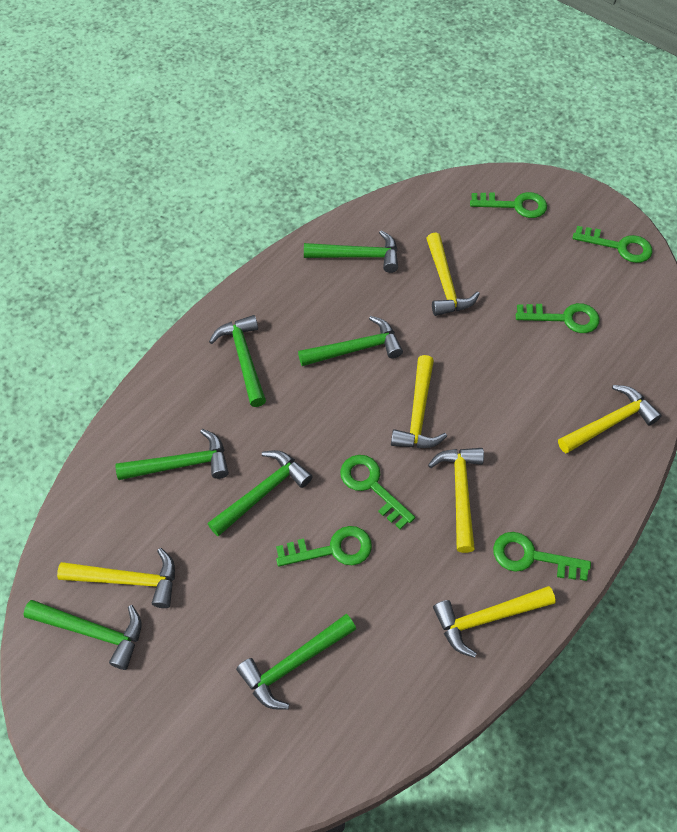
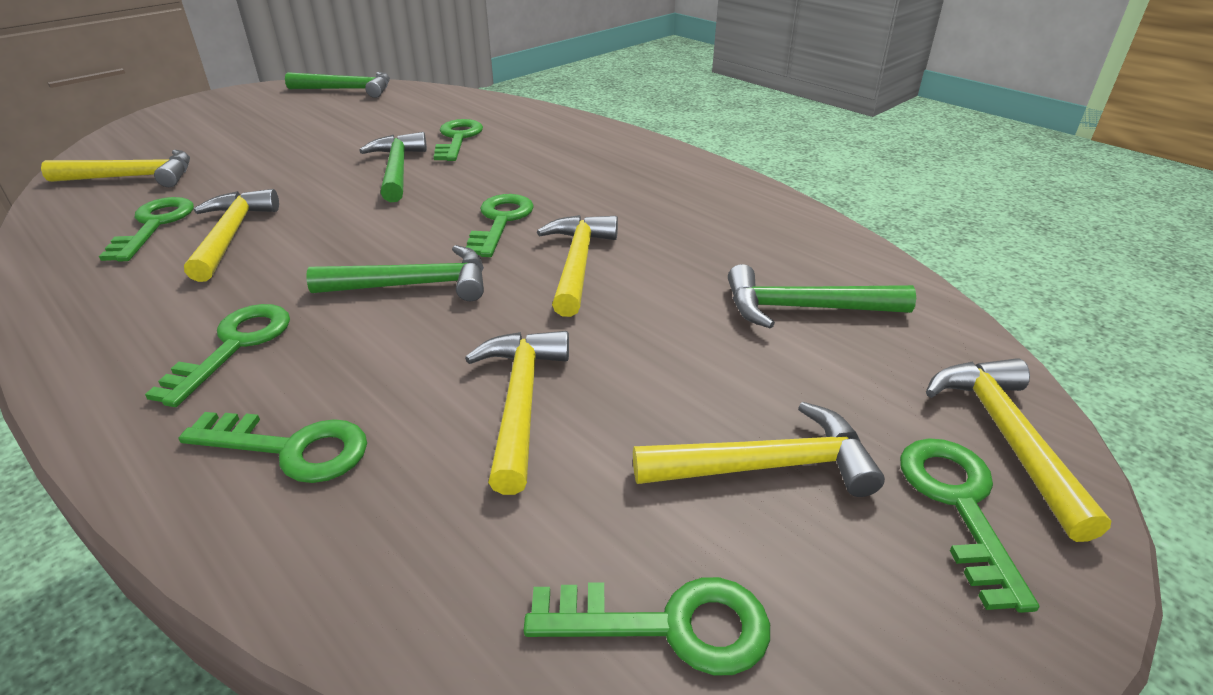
green hammer: 7 -> 4
green key: 6 -> 7

